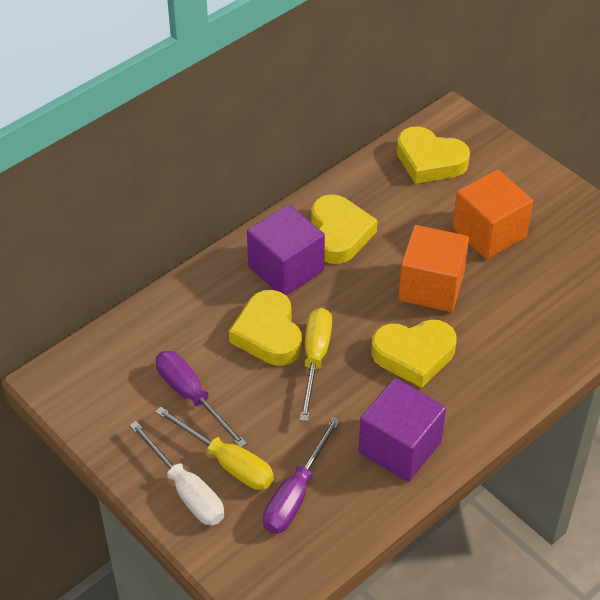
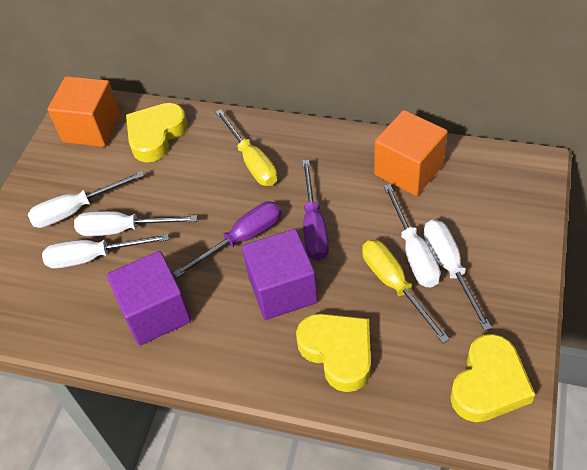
white screwdriver: 1 -> 5
yellow heart: 4 -> 3

